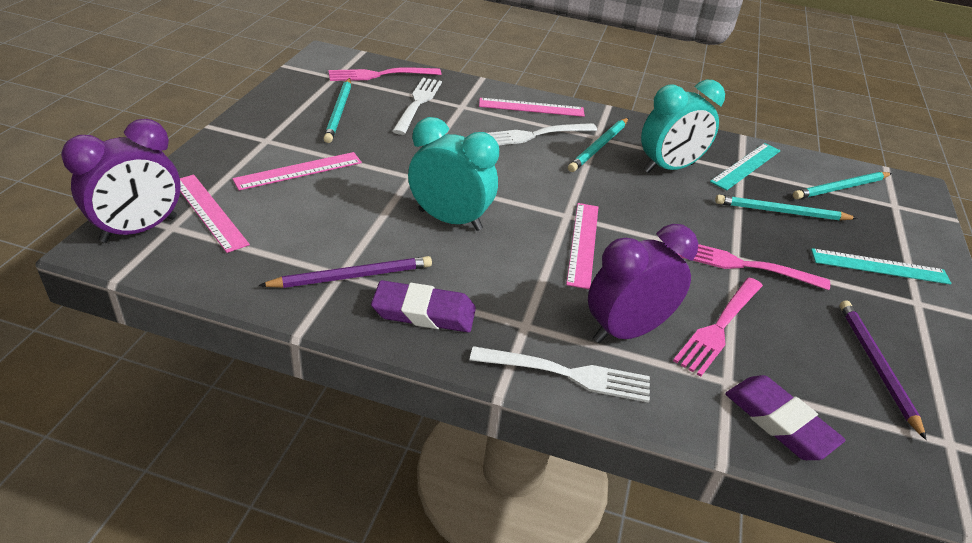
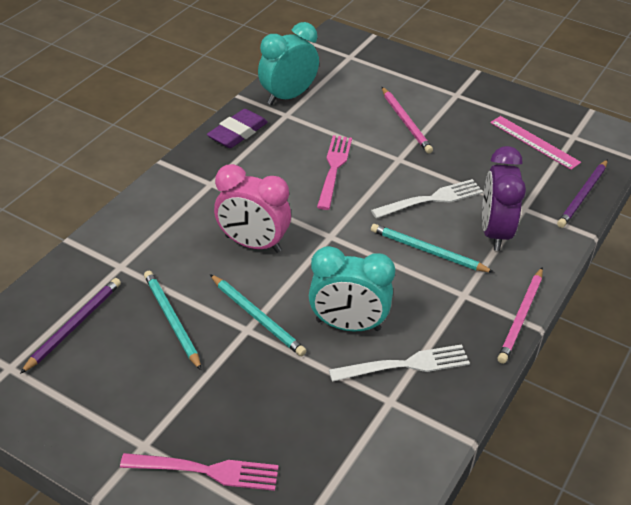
pink clock: 0 -> 1
pink fork: 3 -> 2
pink pencil: 0 -> 2
pink ruler: 4 -> 1
purple clock: 2 -> 1
purple eraser: 2 -> 1
turquoise pencil: 4 -> 3
turquoise ruler: 2 -> 0
white fork: 3 -> 2

